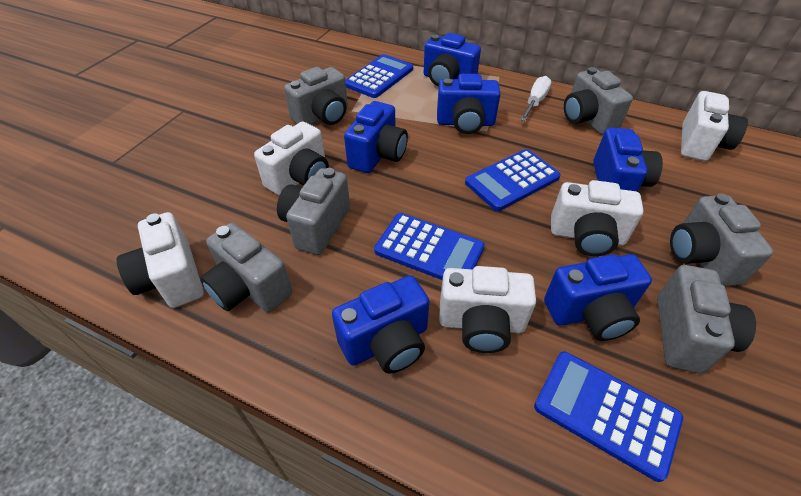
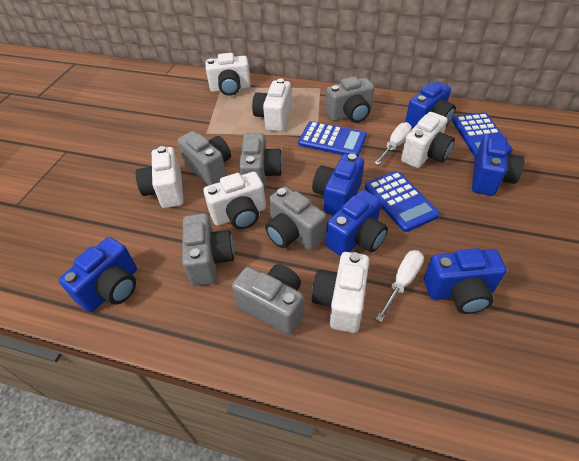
blue calculator: 4 -> 3
white camera: 5 -> 6
white screwdriver: 1 -> 2

